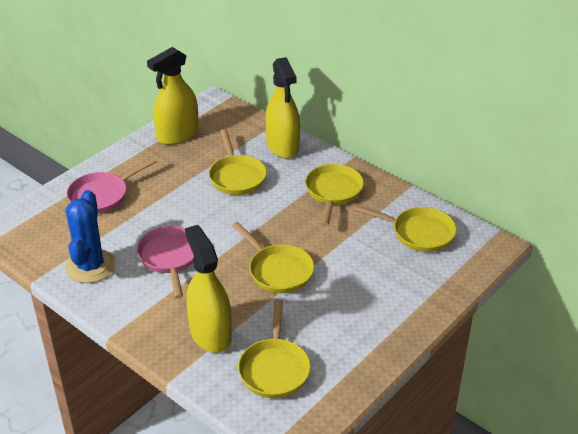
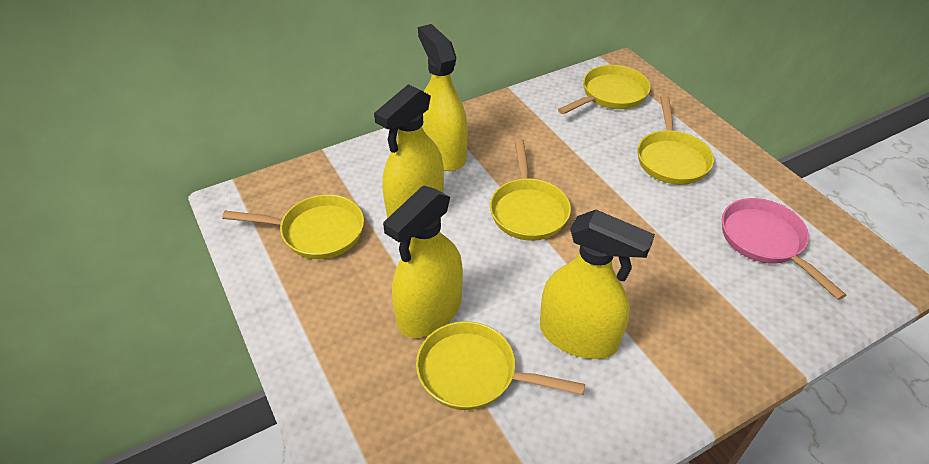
blue cactus: 1 -> 0
pink pan: 2 -> 1
yellow spray bottle: 3 -> 4

